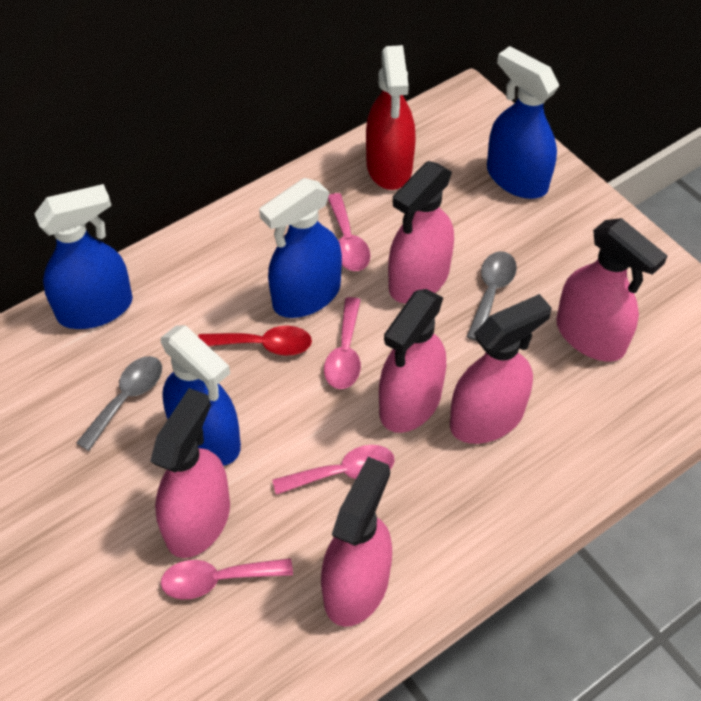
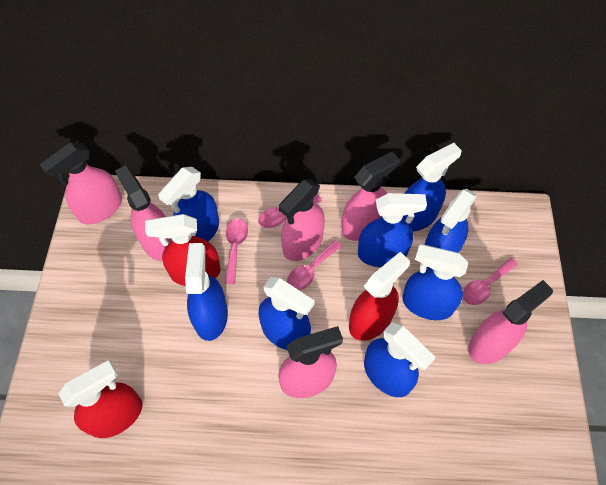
blue spray bottle: 4 -> 8
grey spoon: 2 -> 0
red spoon: 1 -> 0
red spray bottle: 1 -> 3

